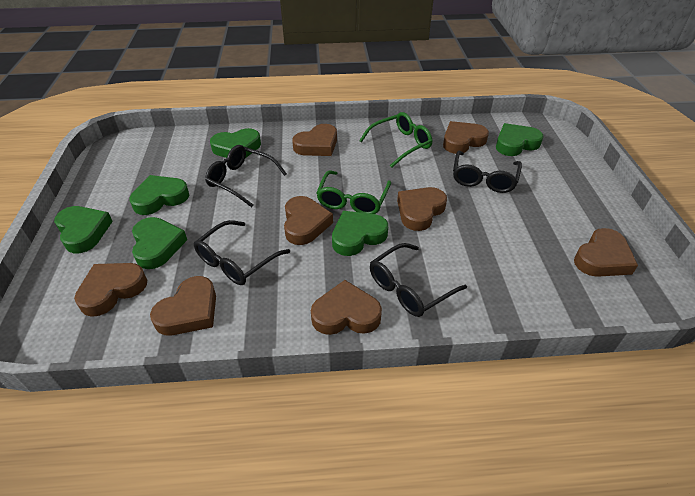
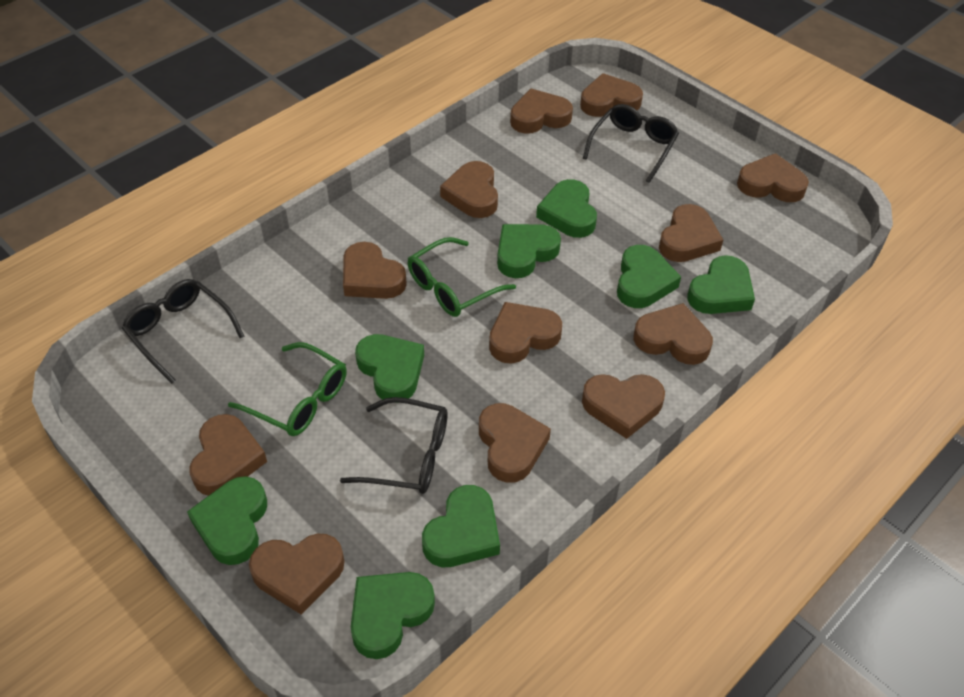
black glasses: 4 -> 3
brown heart: 8 -> 12
green heart: 6 -> 8

